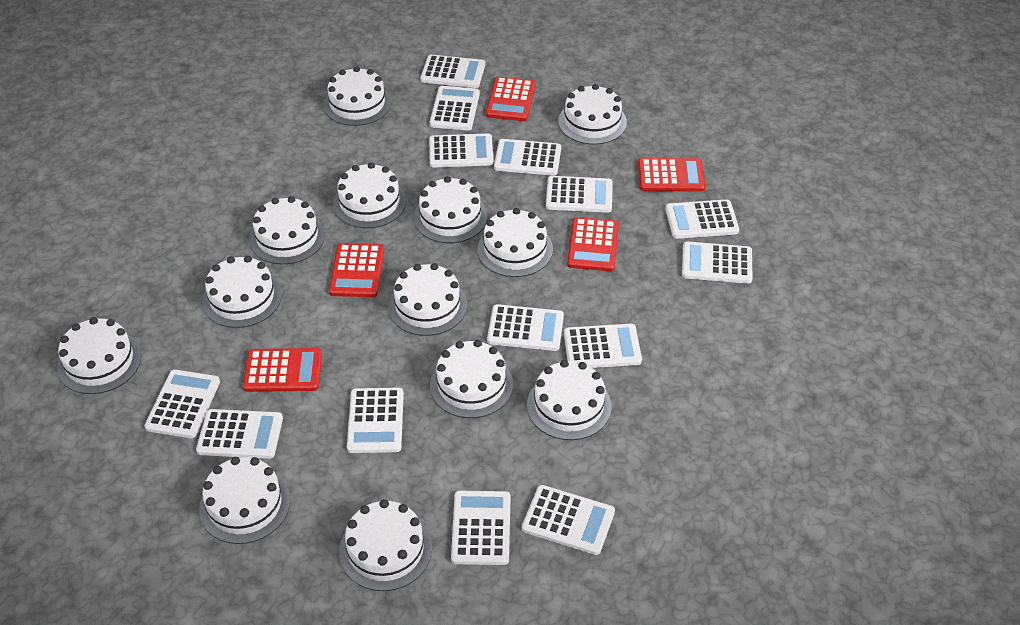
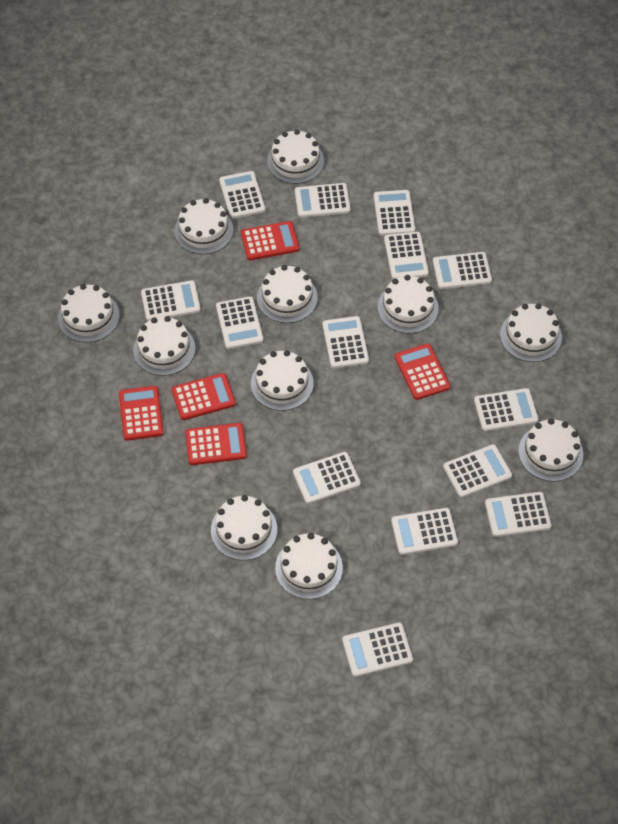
white cake: 13 -> 11

